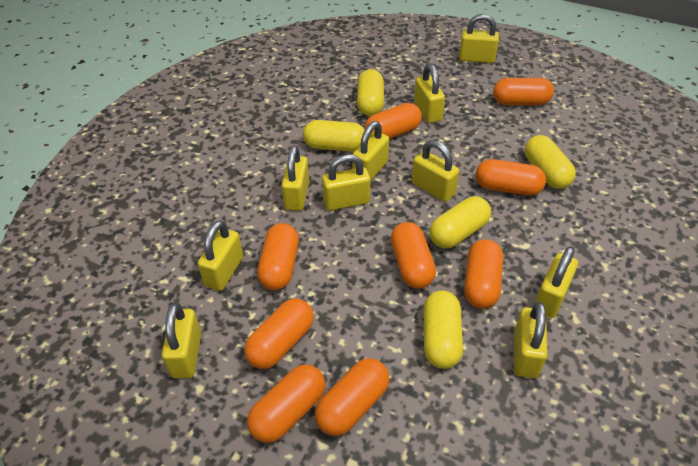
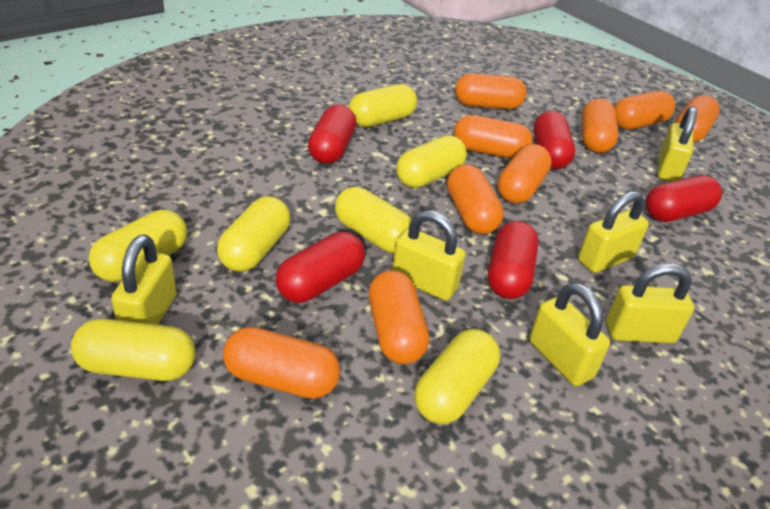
red capsule: 0 -> 5
yellow capsule: 5 -> 7
yellow padlock: 10 -> 6

